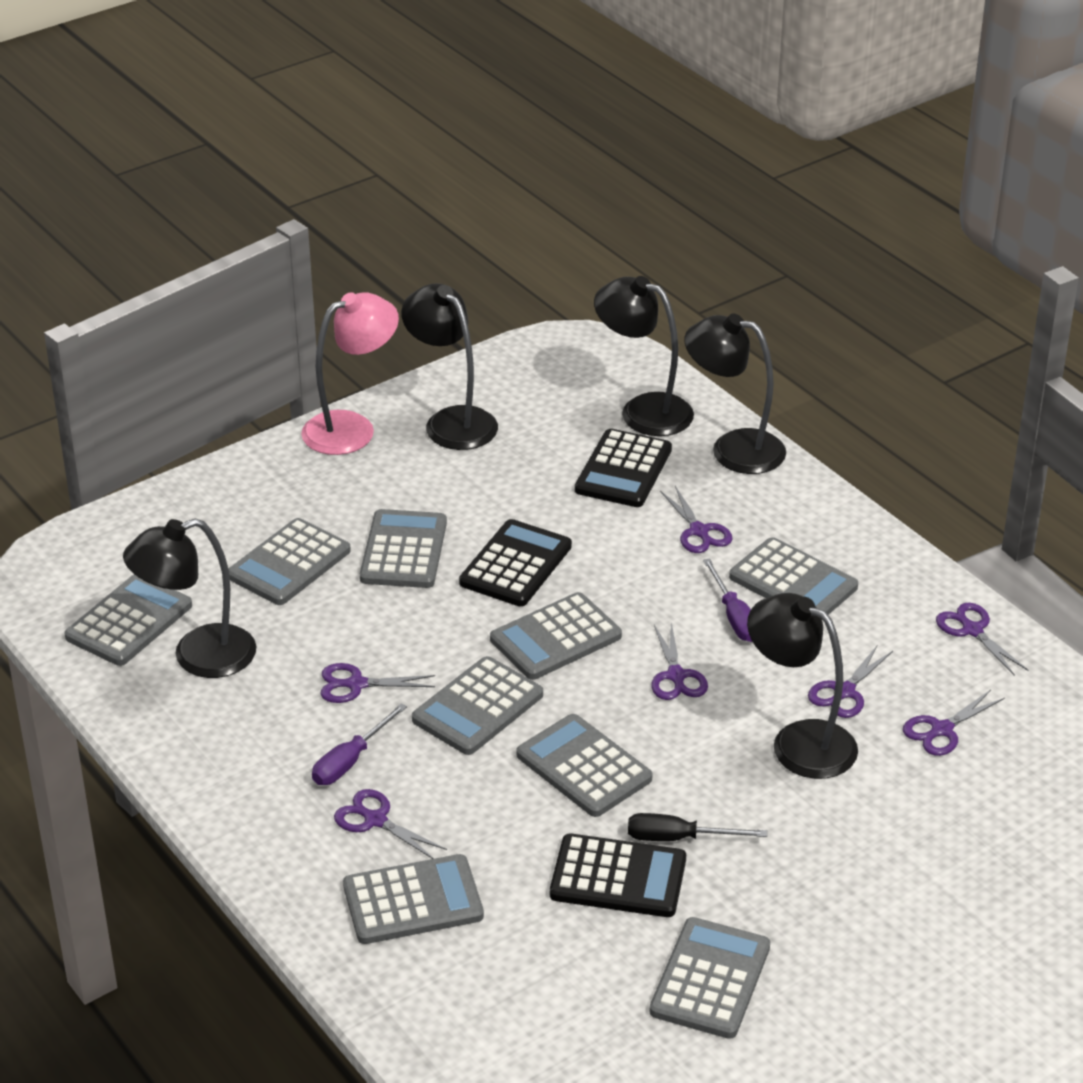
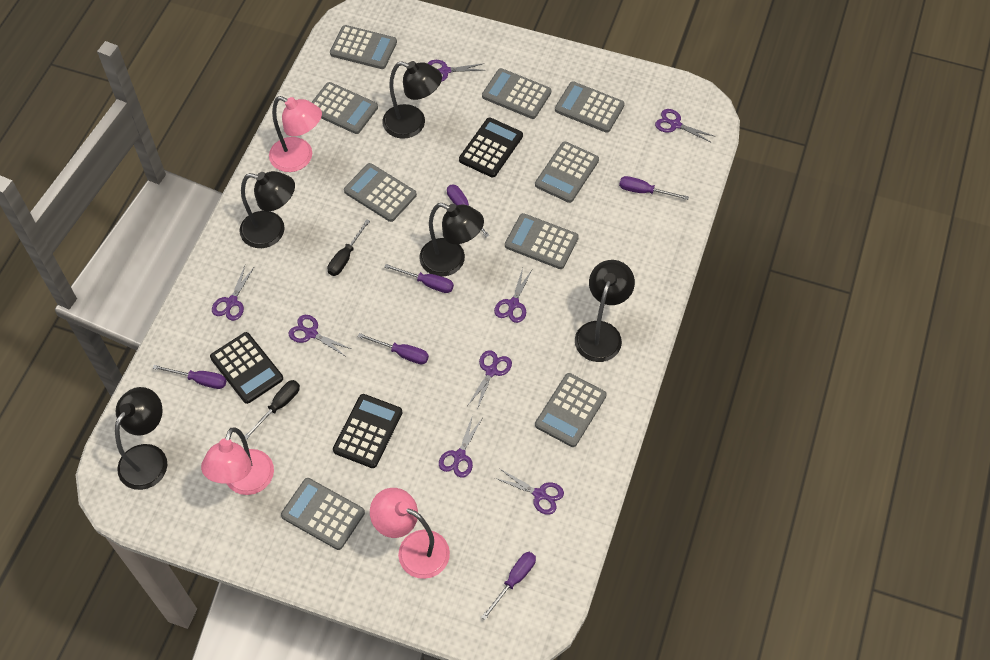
black screwdriver: 1 -> 2
pink lamp: 1 -> 3
purple scissors: 7 -> 8
purple screwdriver: 2 -> 6

